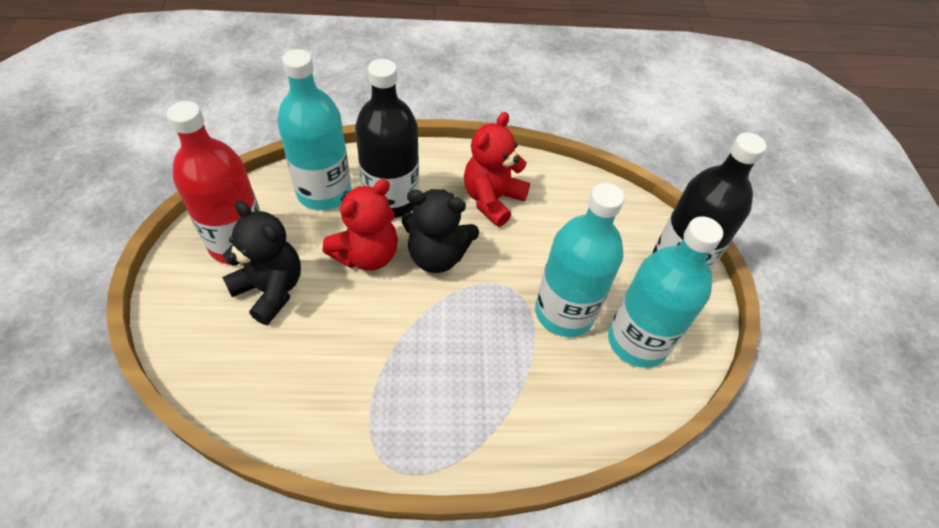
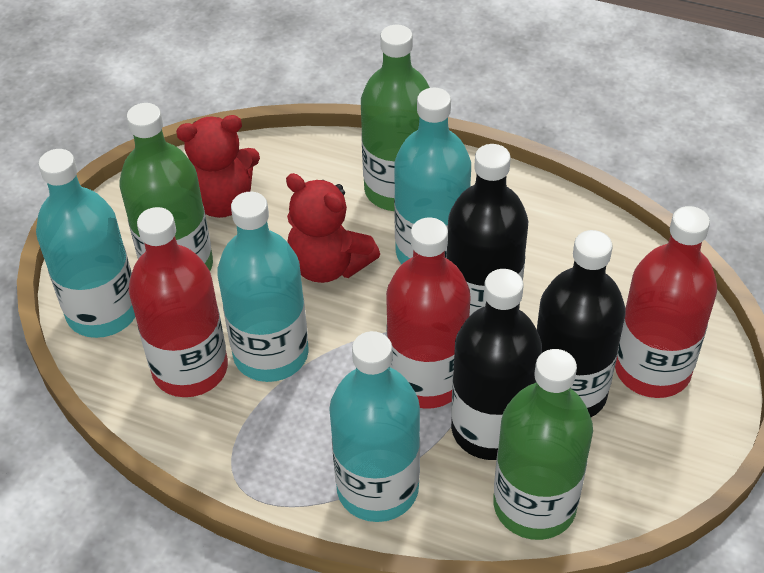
black bottle: 2 -> 3
black teddy bear: 2 -> 0
green bottle: 0 -> 3
red bottle: 1 -> 3
turquoise bottle: 3 -> 4

